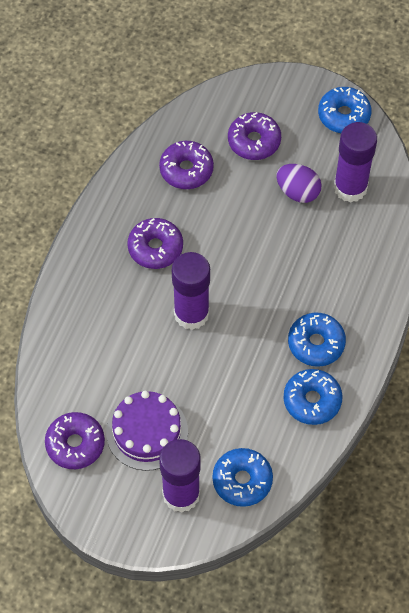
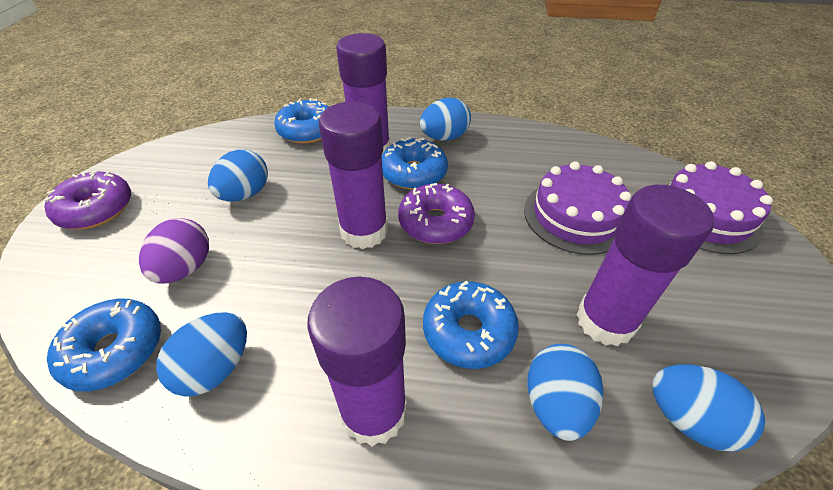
blue egg: 0 -> 5
purple cake: 1 -> 2
purple donut: 4 -> 2
purple glue stick: 3 -> 4

